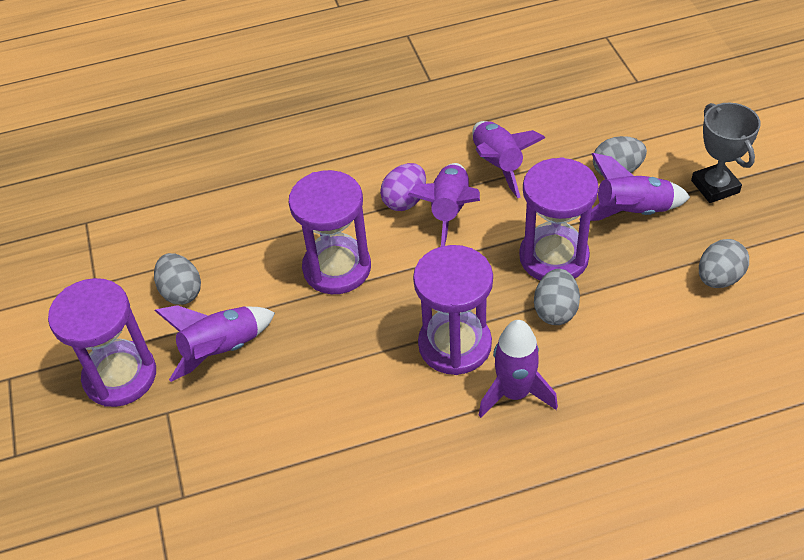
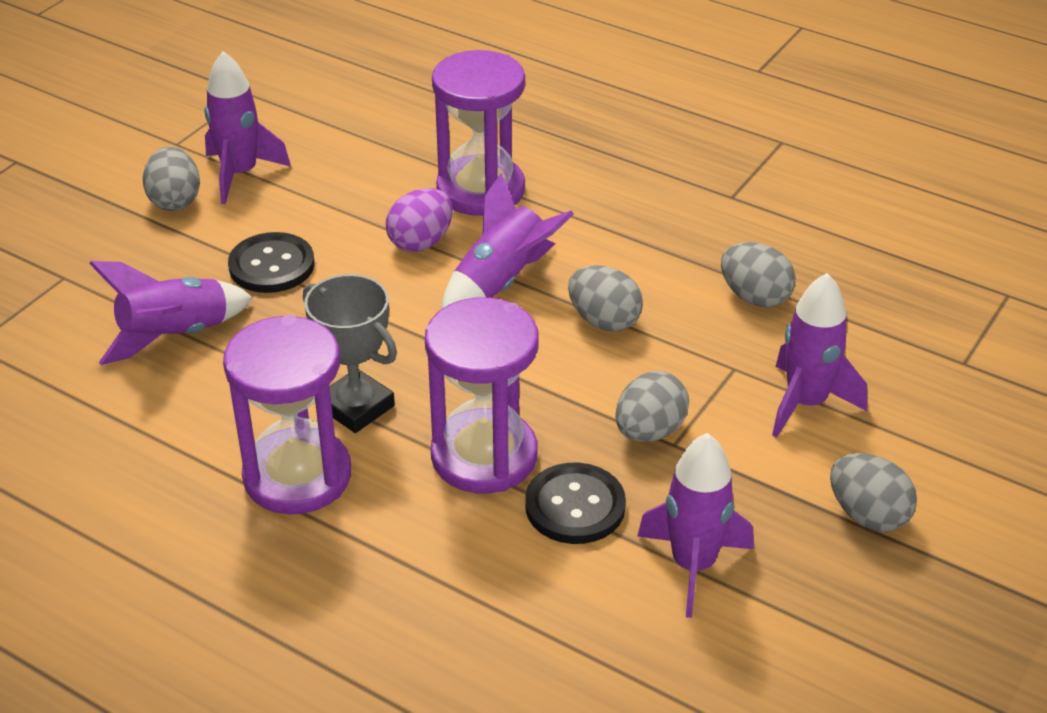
black button: 0 -> 2
grey egg: 4 -> 5
purple hourglass: 4 -> 3

